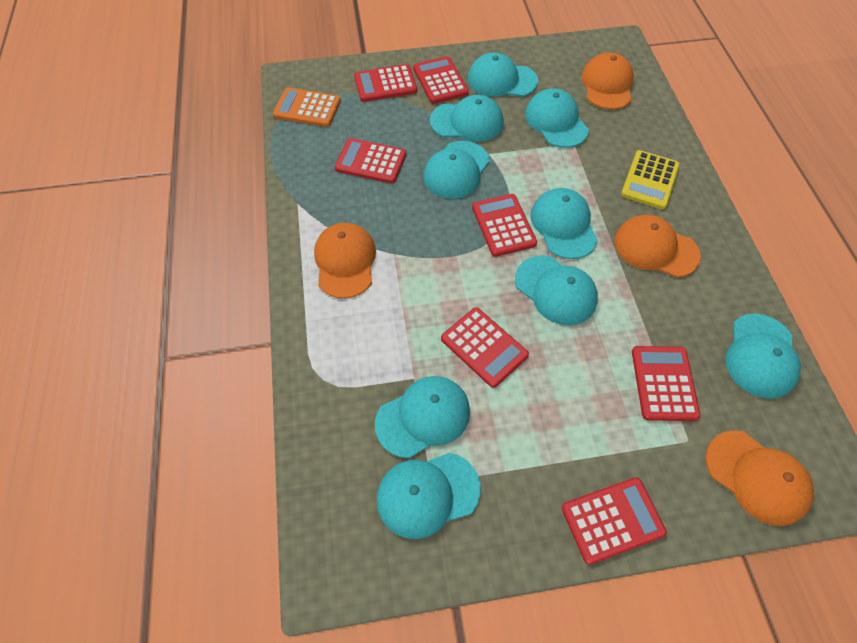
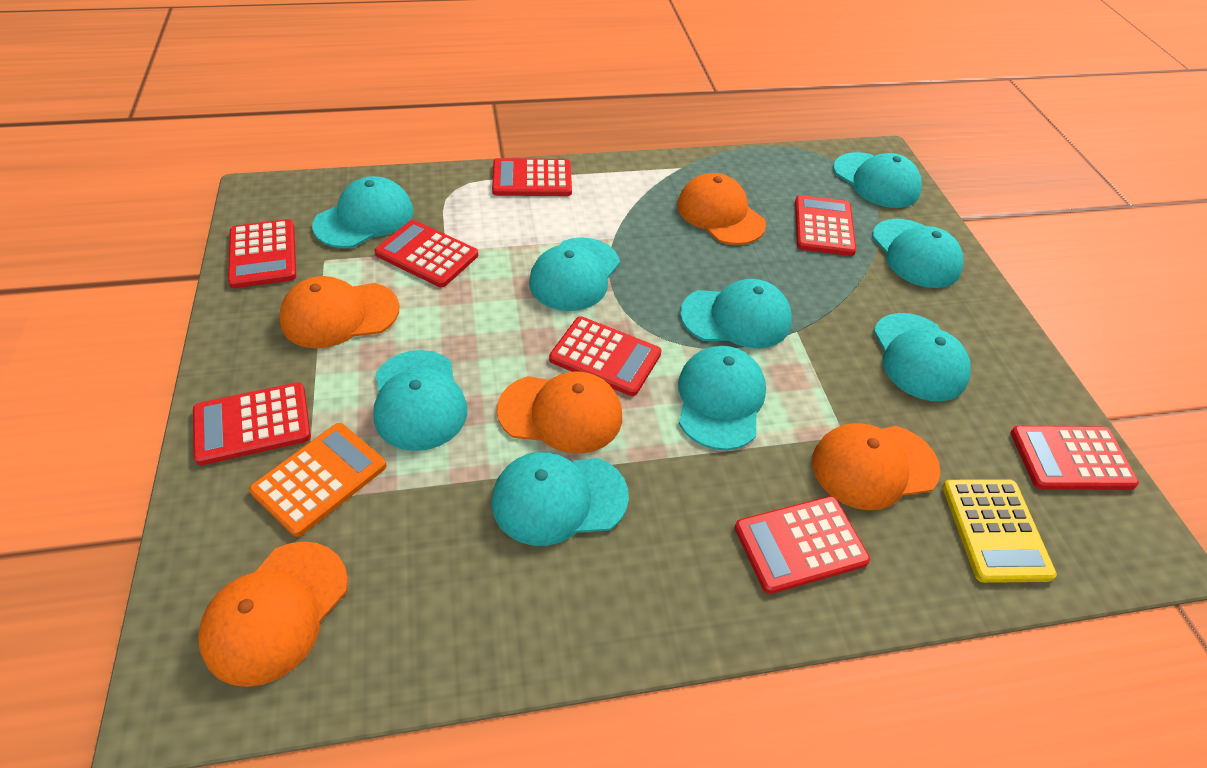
orange cap: 4 -> 5
red calculator: 7 -> 8

